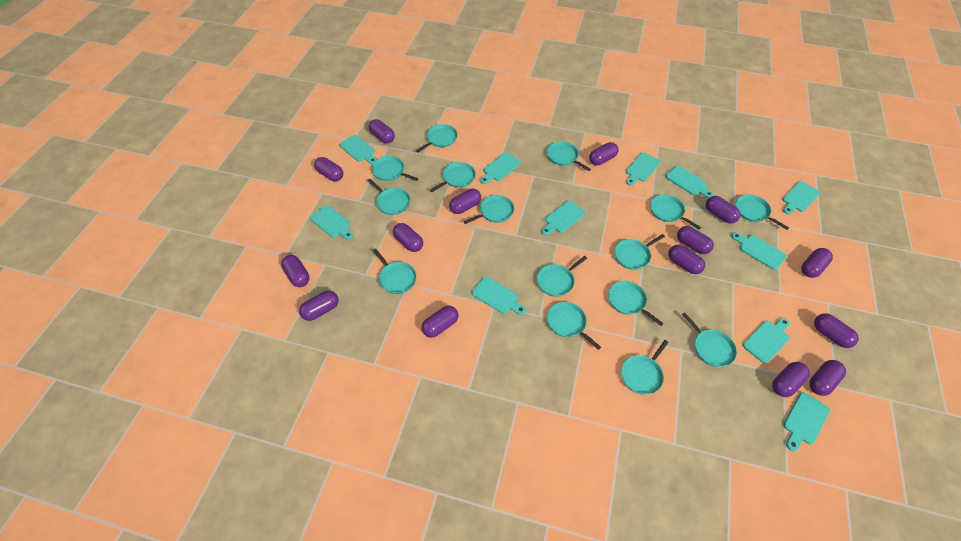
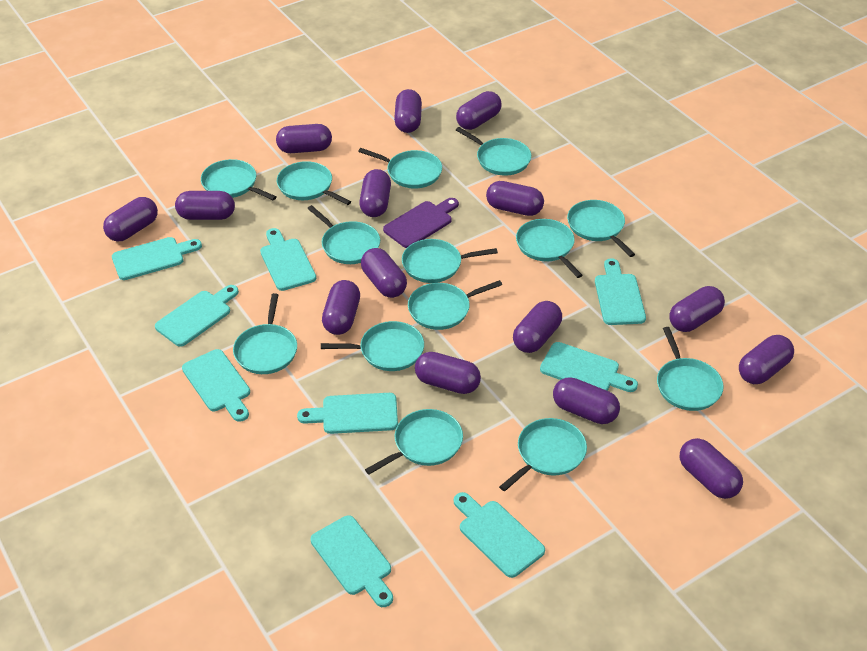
purple cutting board: 0 -> 1
turquoise cutting board: 11 -> 9
turquoise pan: 15 -> 14

